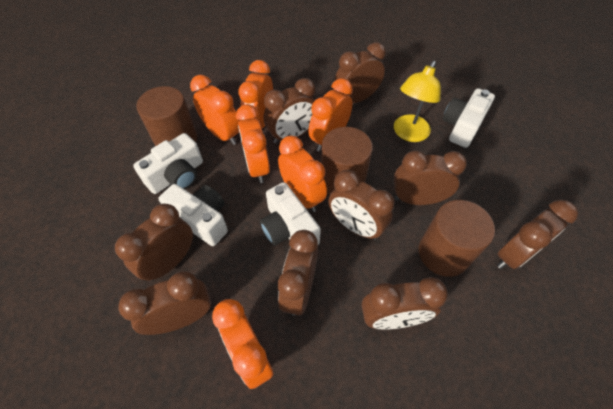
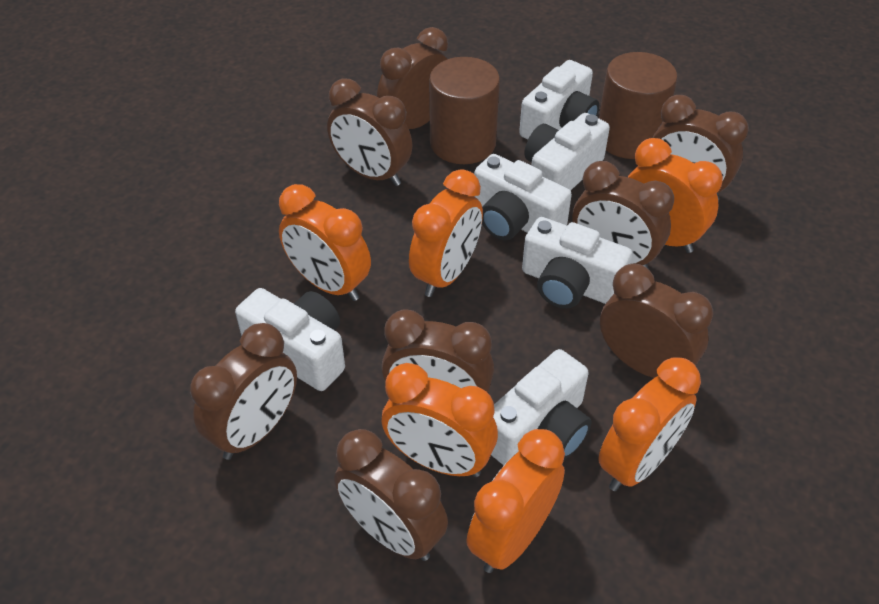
brown clock: 9 -> 8
brown cylinder: 3 -> 2
white camera: 4 -> 6
yellow lamp: 1 -> 0

